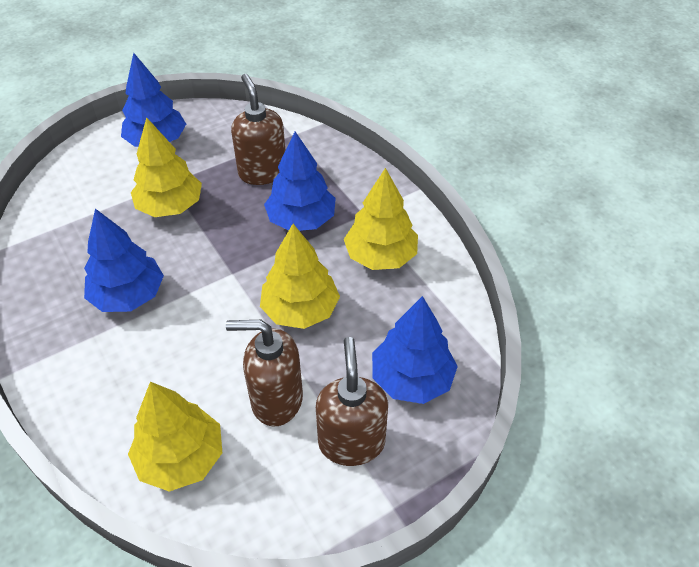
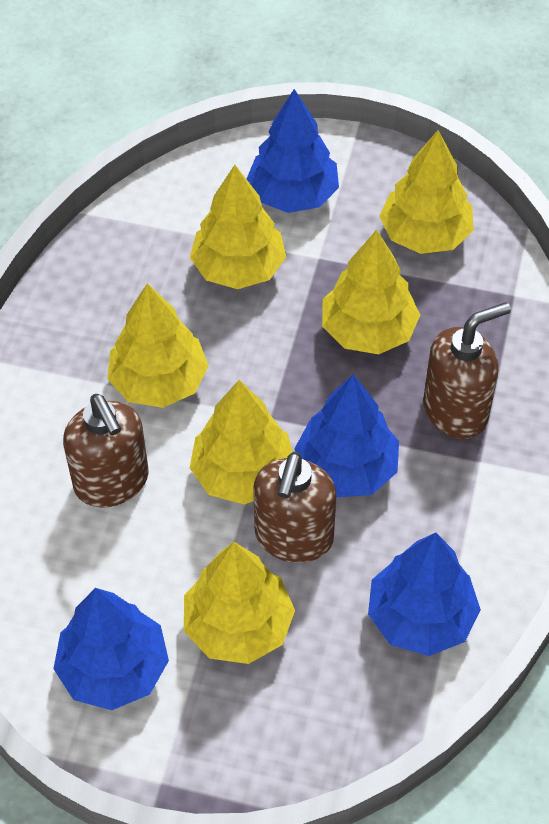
yellow tree: 4 -> 6

